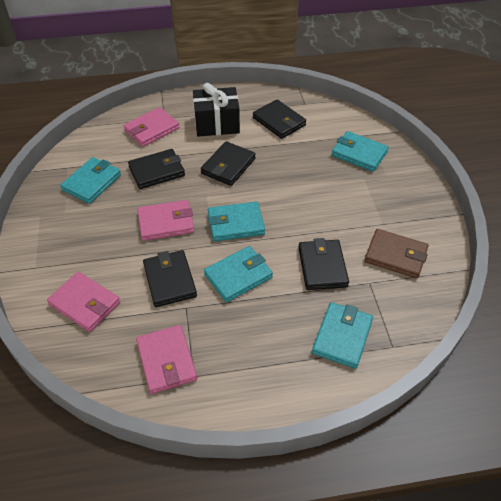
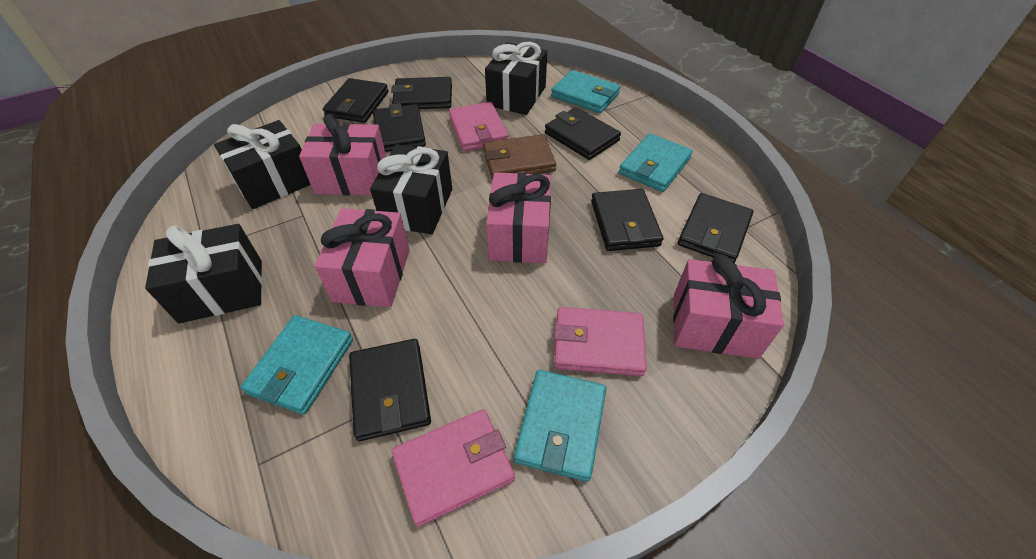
black gift: 1 -> 4
black wallet: 5 -> 7
pink gift: 0 -> 4
pink wallet: 4 -> 3
turquoise wallet: 5 -> 4

